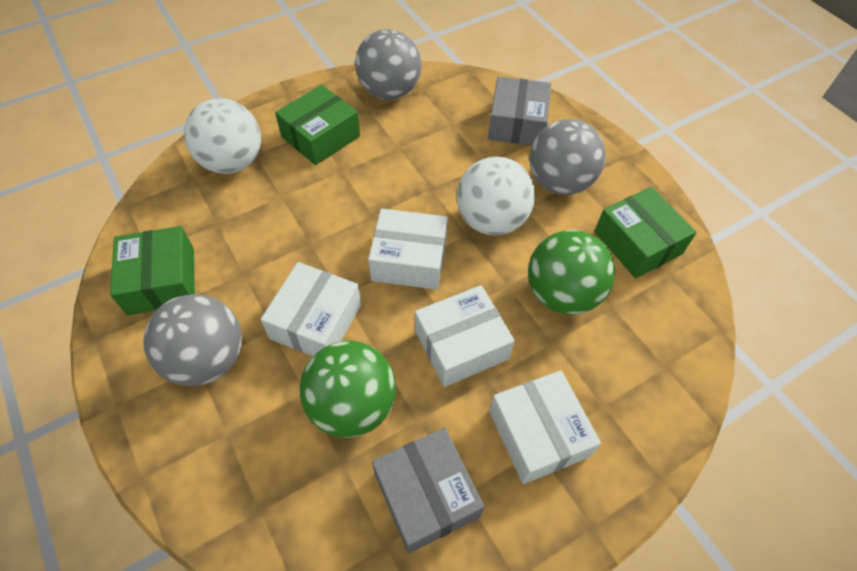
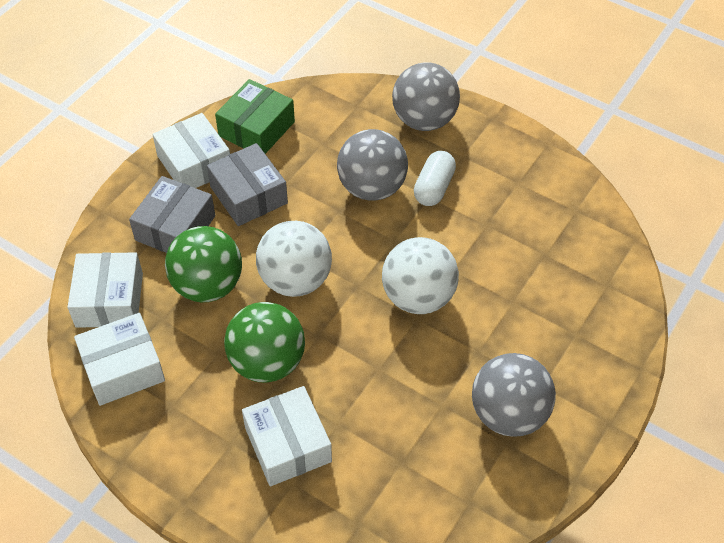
green box: 3 -> 1
white capsule: 0 -> 1

